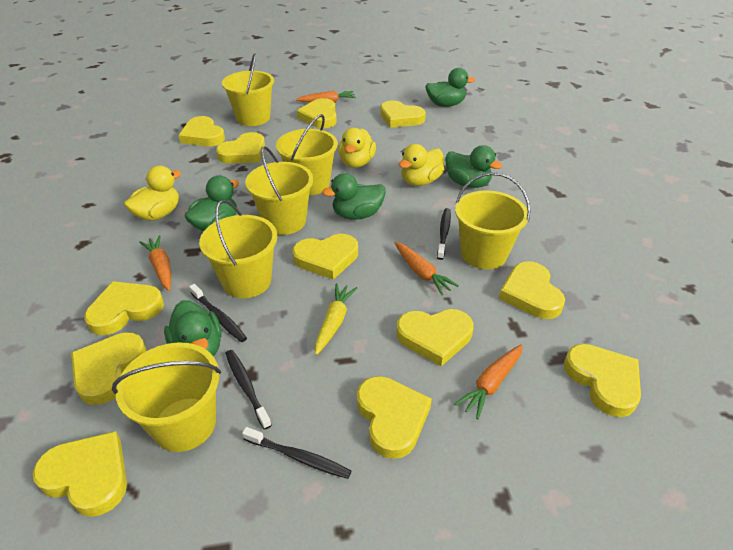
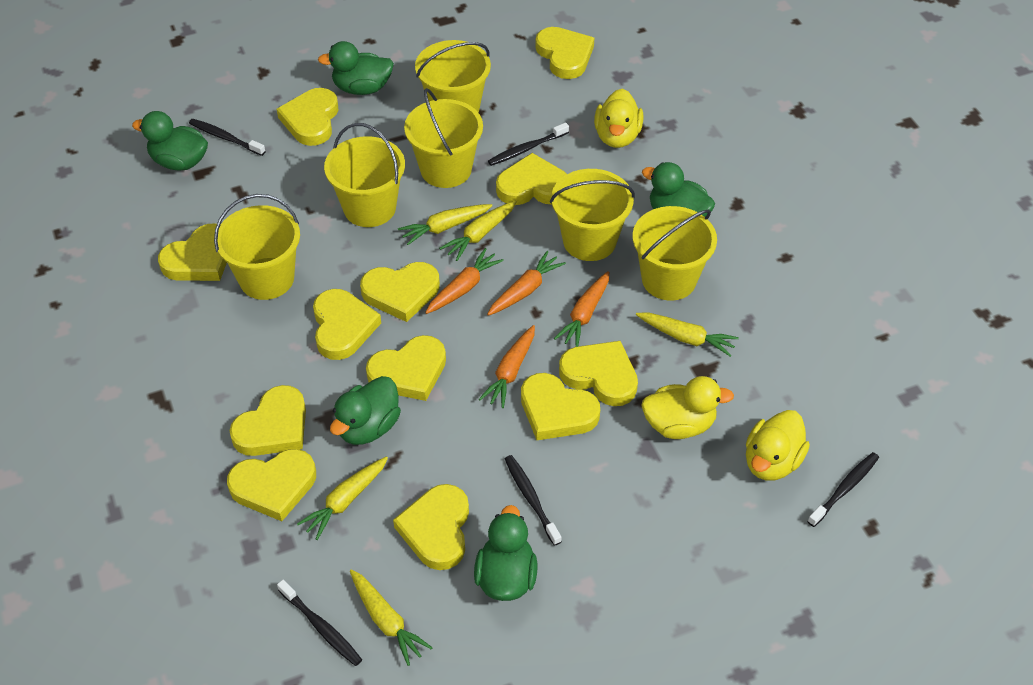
black toothbrush: 4 -> 5
yellow carrot: 1 -> 5

